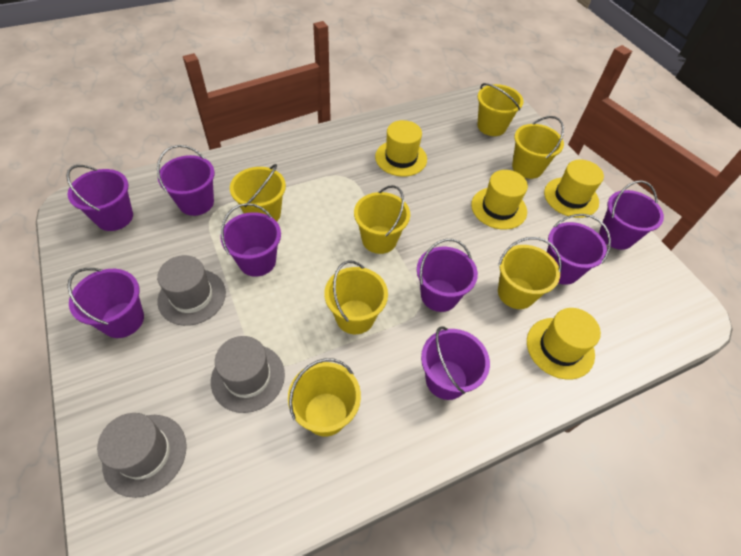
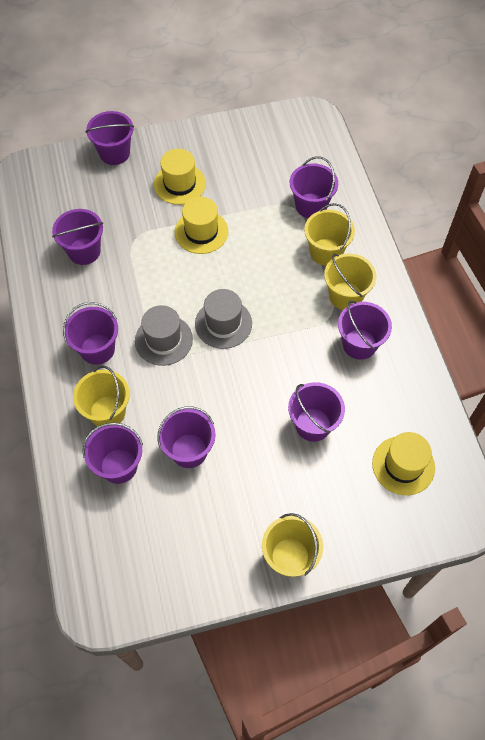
grey hat: 3 -> 2
yellow bucket: 7 -> 4
yellow hat: 4 -> 3

